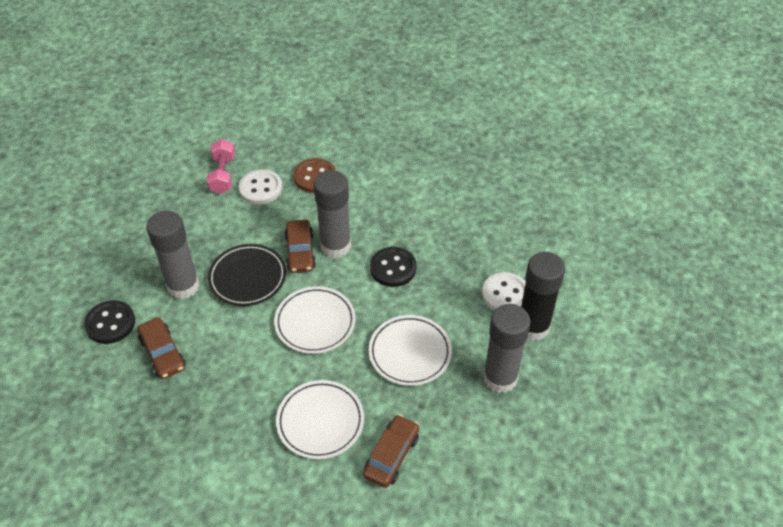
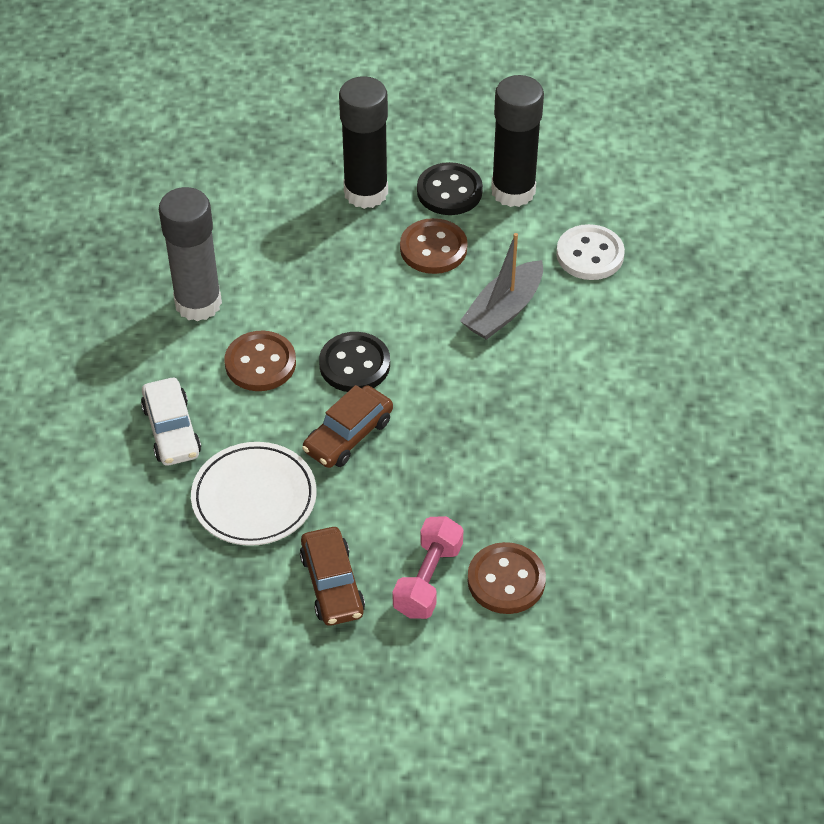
black glue stick: 1 -> 2
black plate: 1 -> 0
brown button: 1 -> 3
brown car: 3 -> 2
grey boat: 0 -> 1
grey glue stick: 3 -> 1
white button: 2 -> 1
white car: 0 -> 1
white plate: 3 -> 1

